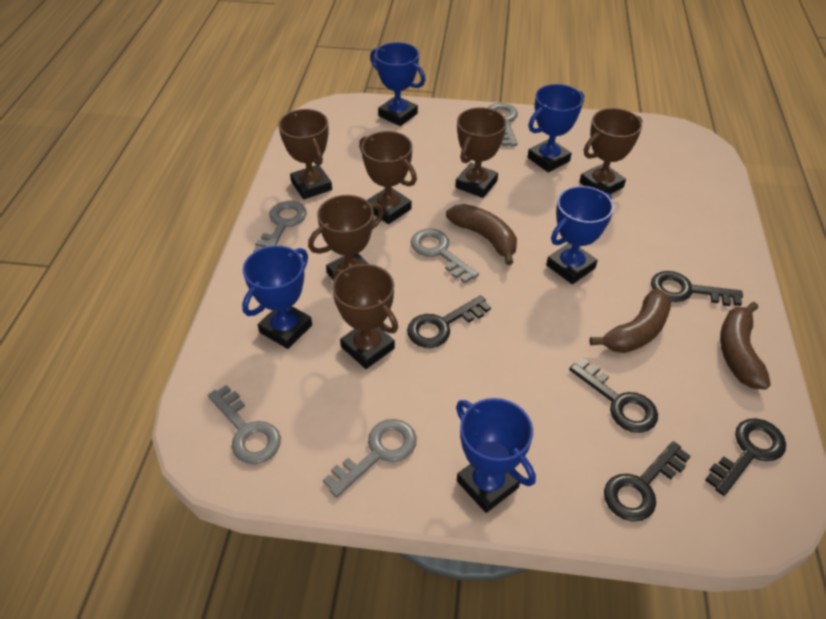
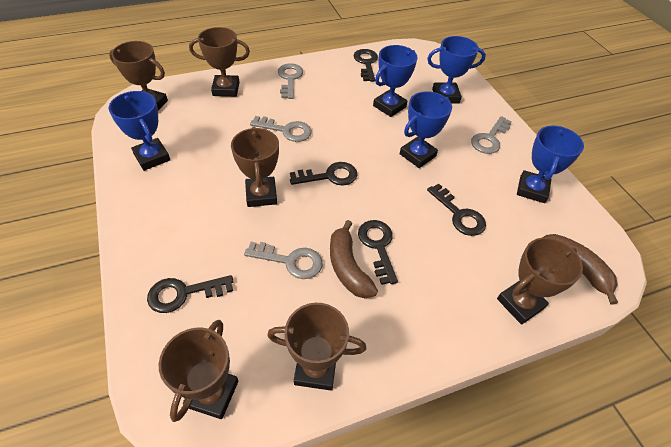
brown banana: 3 -> 2
grey key: 5 -> 4

